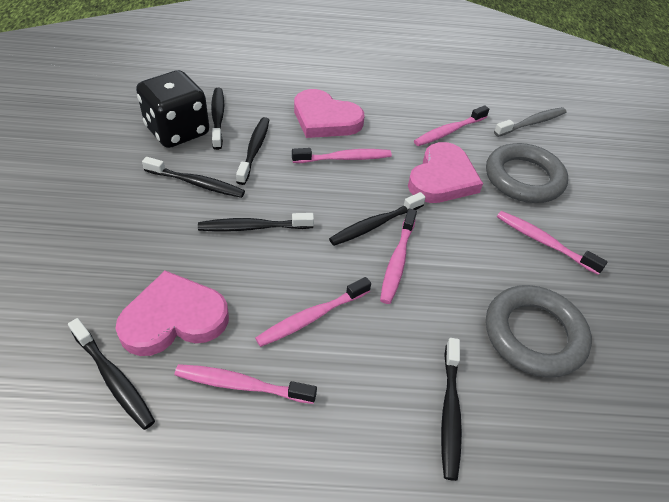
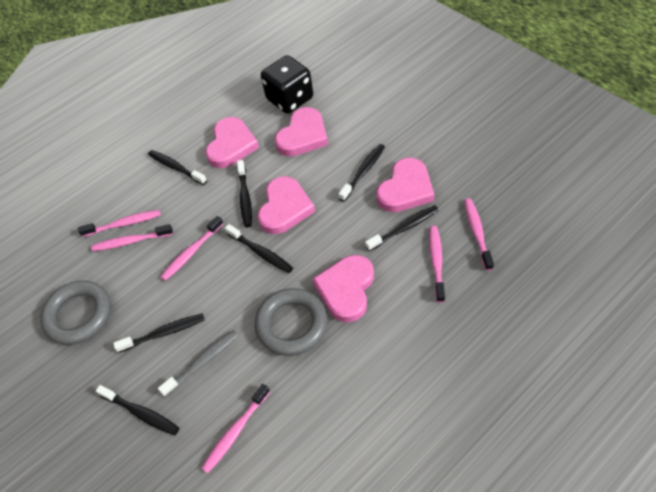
pink heart: 3 -> 5

